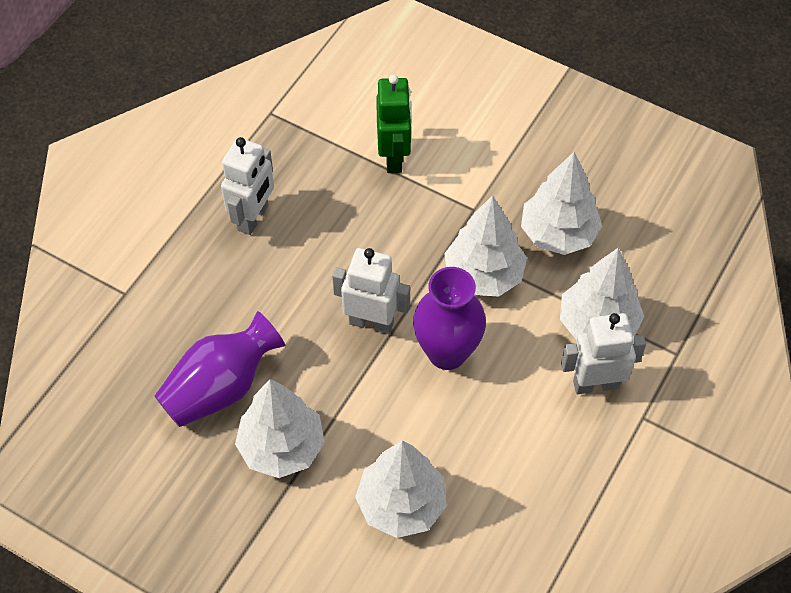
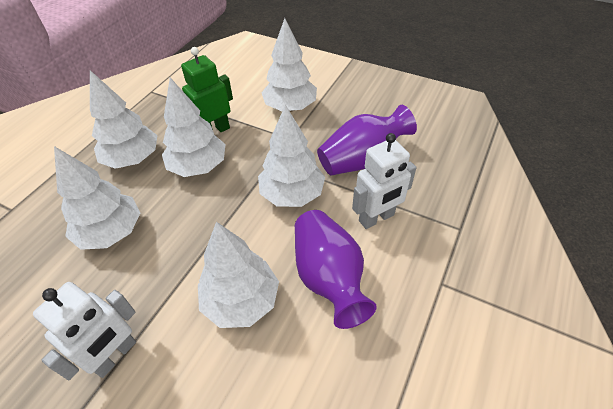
white robot: 3 -> 2
white tree: 5 -> 6

